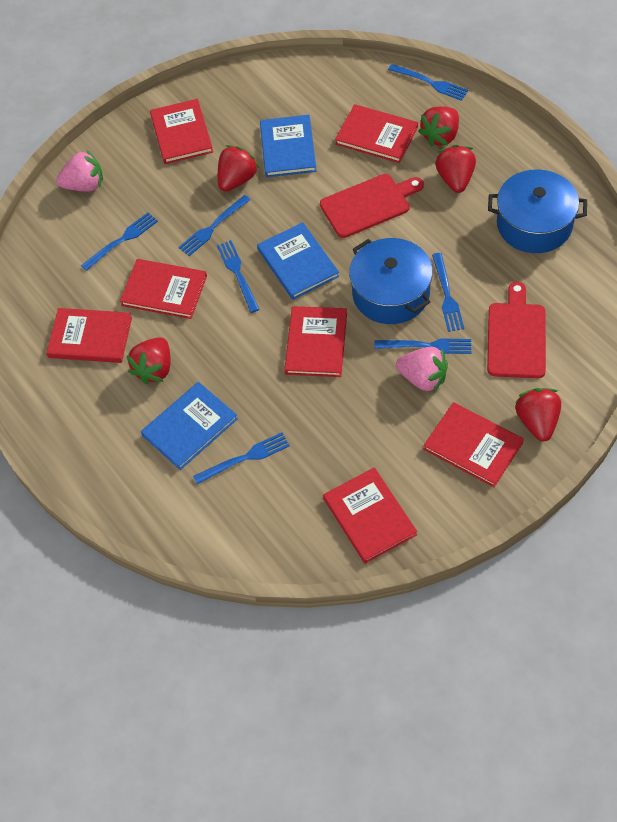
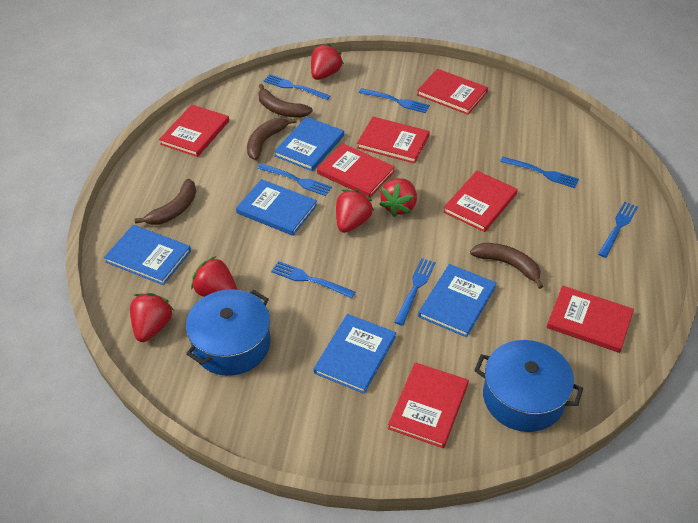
blue book: 3 -> 5
brown banana: 0 -> 4
pink strawberry: 2 -> 0
red cutting board: 2 -> 0

